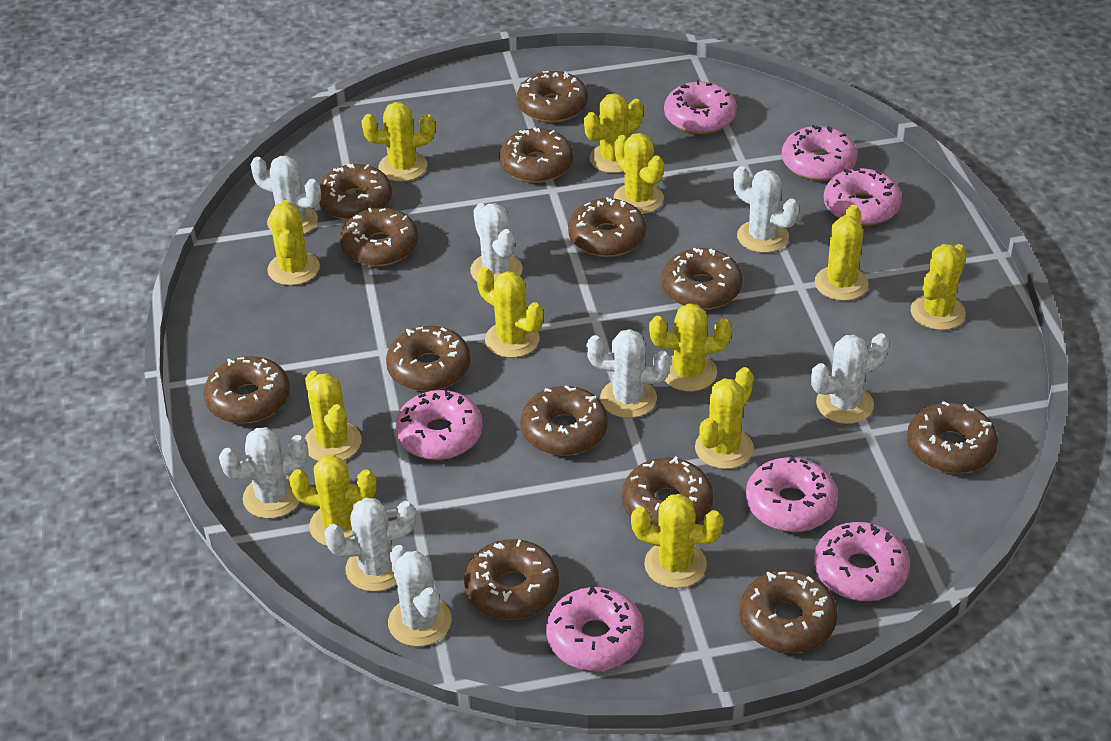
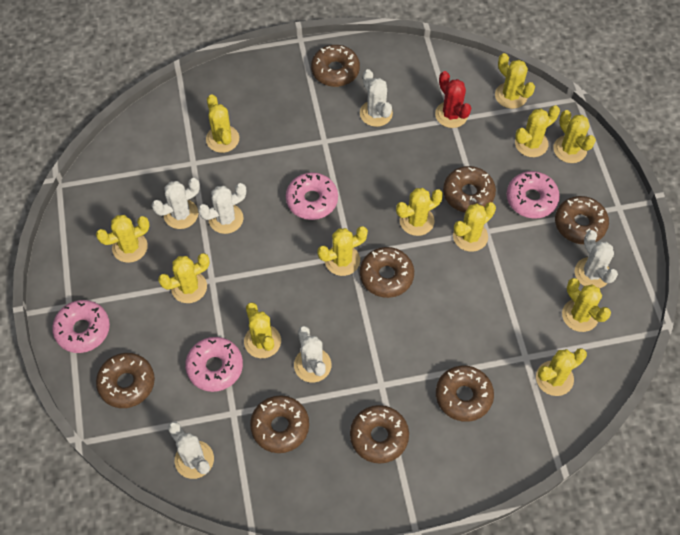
brown donut: 13 -> 8
pink donut: 7 -> 4
red cactus: 0 -> 1
white cactus: 8 -> 6

